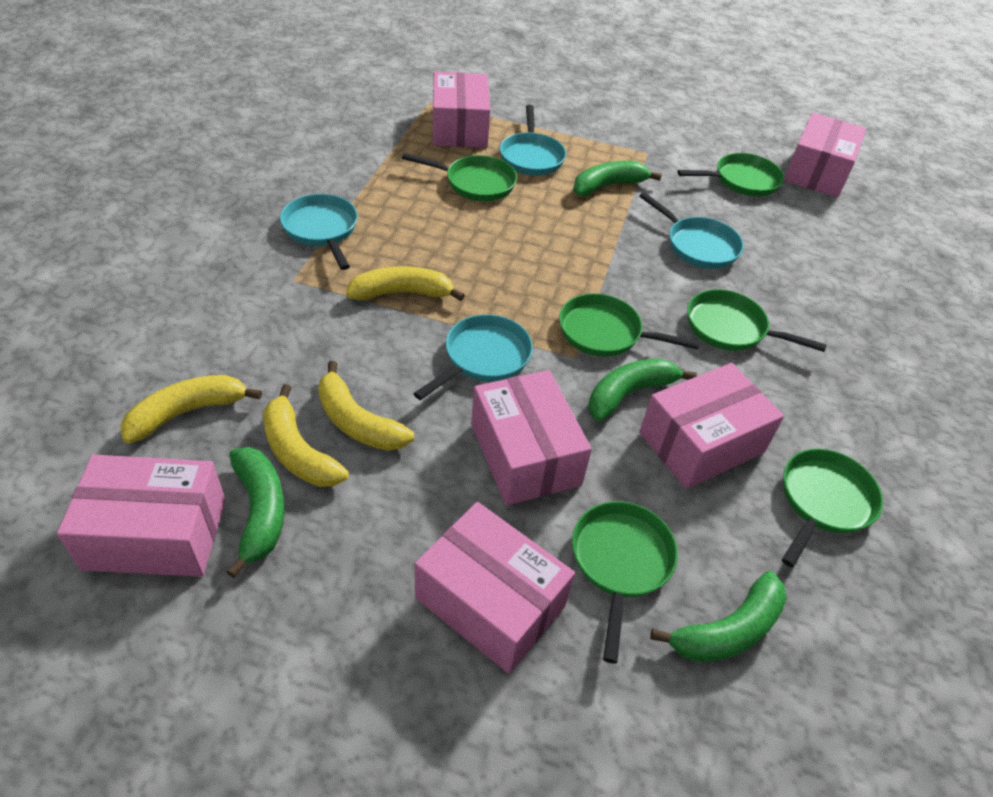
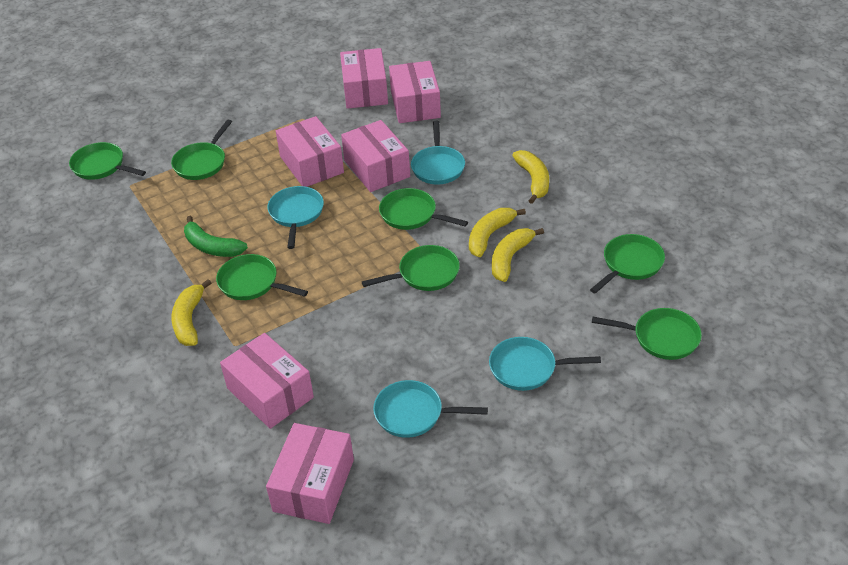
green banana: 4 -> 1
green pan: 6 -> 7

